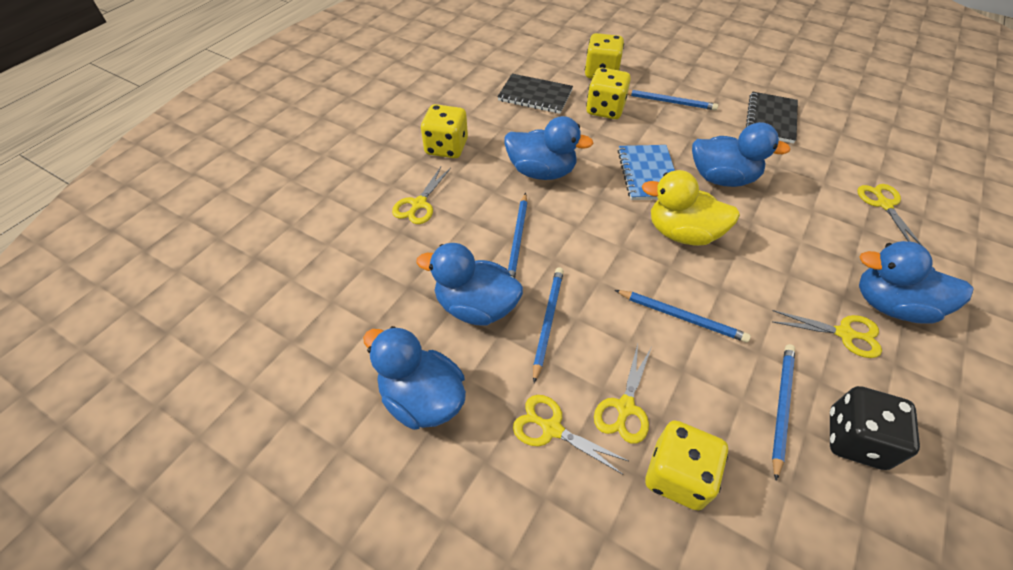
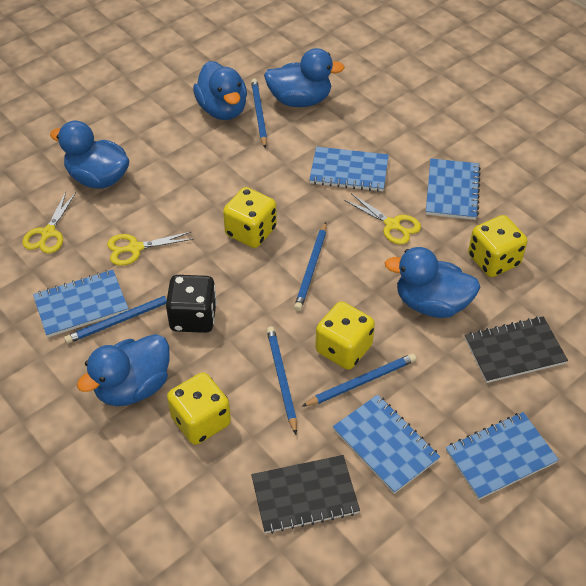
blue notebook: 1 -> 5
yellow duck: 1 -> 0
yellow scissors: 5 -> 3

